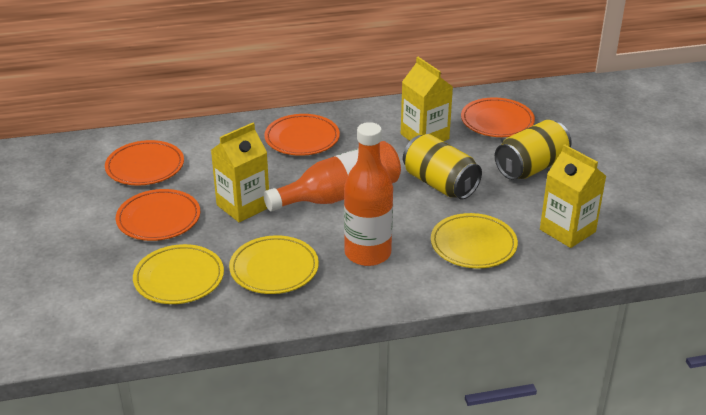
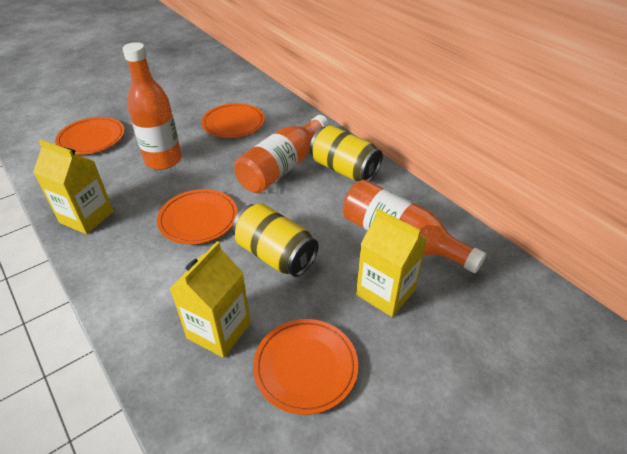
orange bottle: 2 -> 3
yellow plate: 3 -> 0

